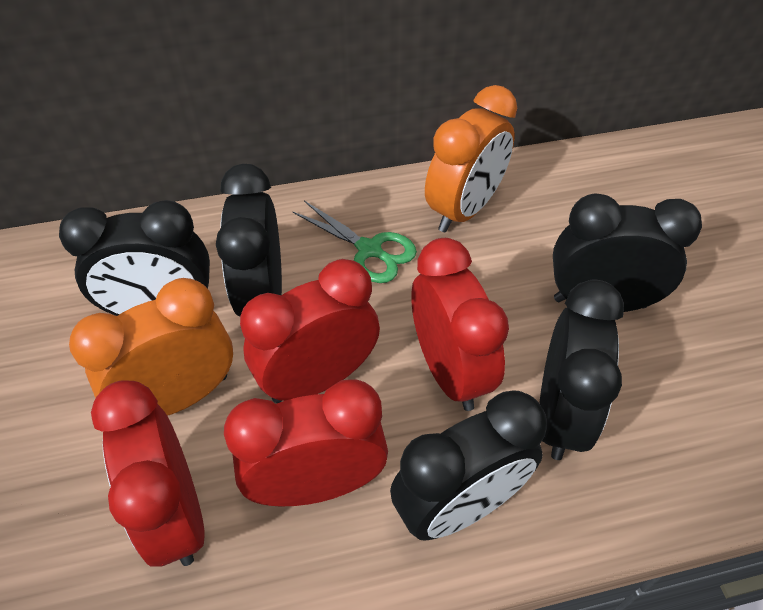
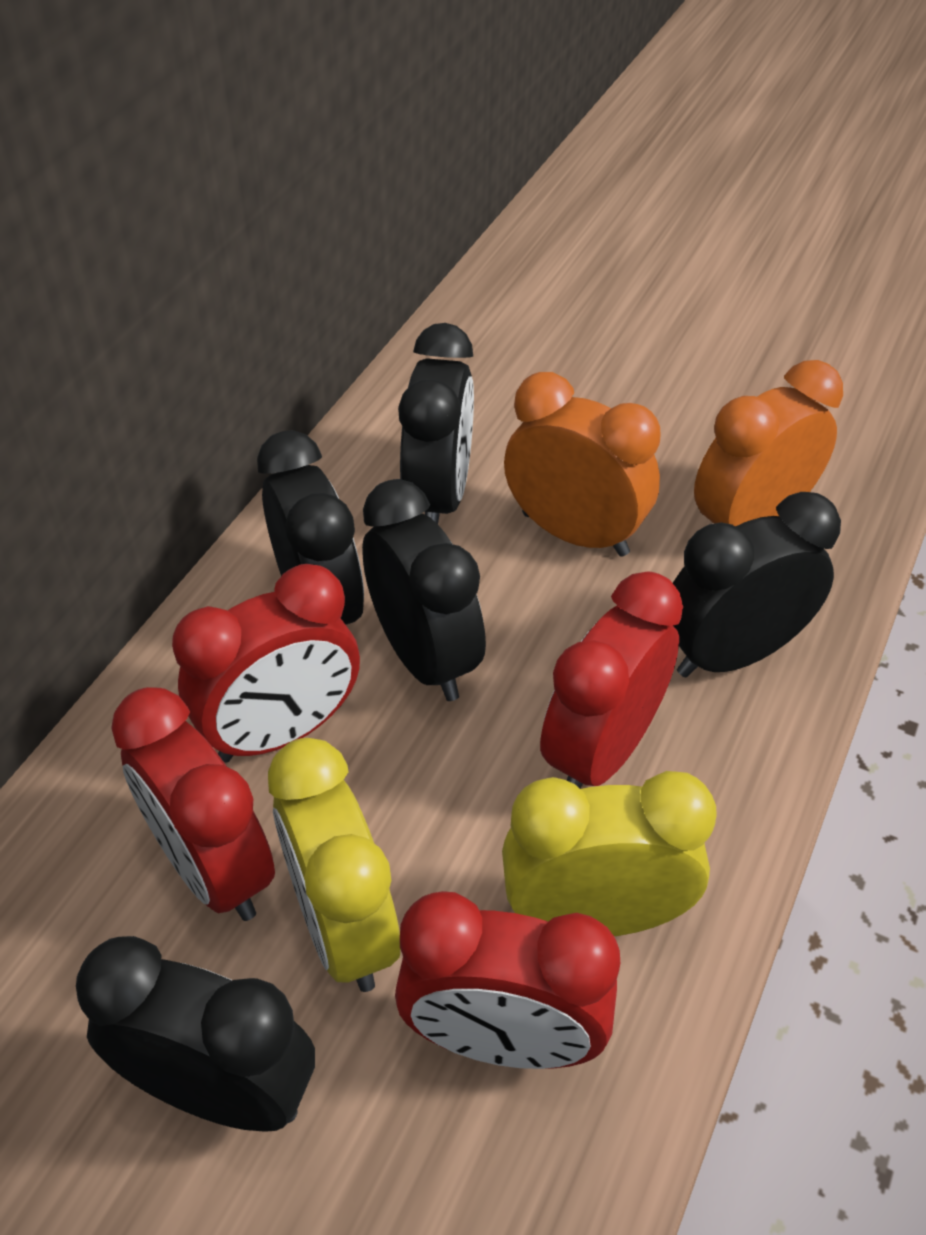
green scissors: 1 -> 0
yellow clock: 0 -> 2

